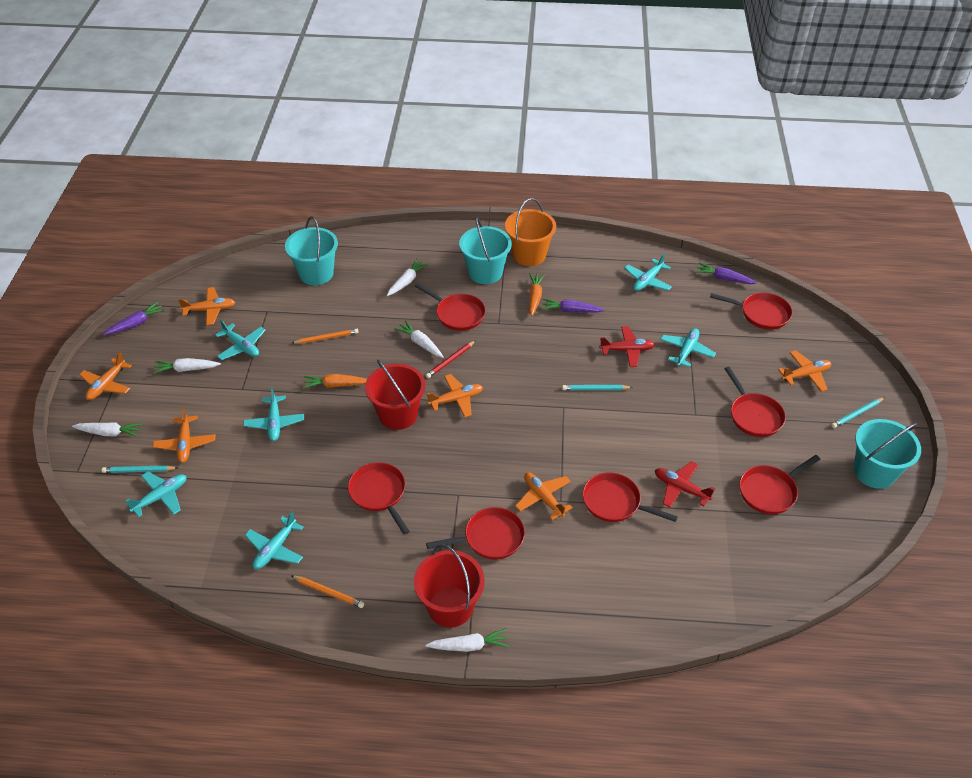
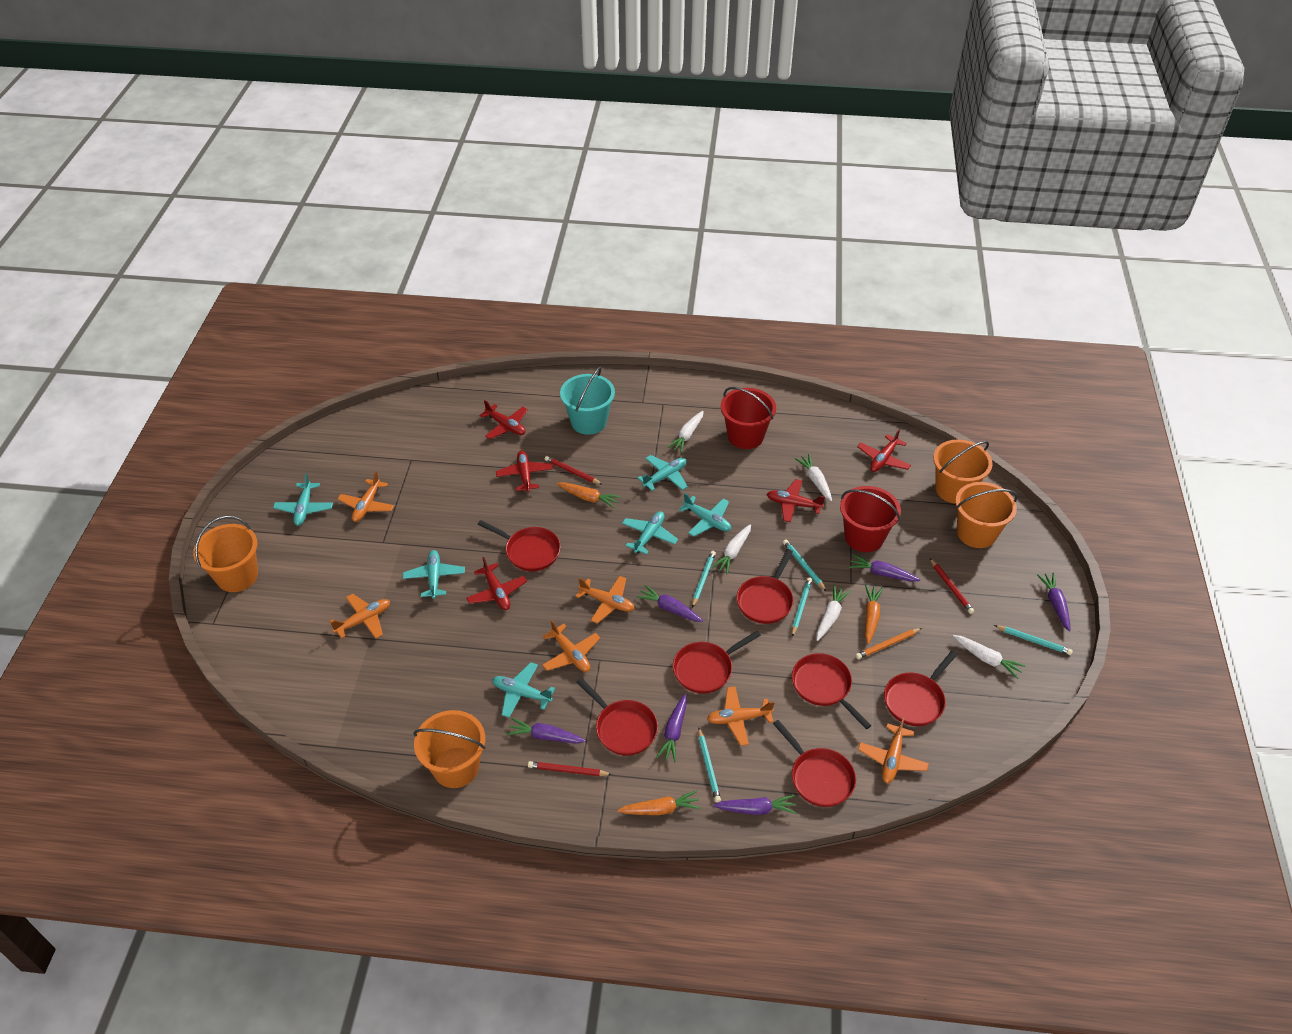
orange bucket: 1 -> 4
orange carrot: 2 -> 3
orange pencil: 2 -> 1
purple carrot: 3 -> 6
red pencil: 1 -> 3
red plane: 2 -> 5
turquoise bucket: 3 -> 1
turquoise pencil: 3 -> 5

